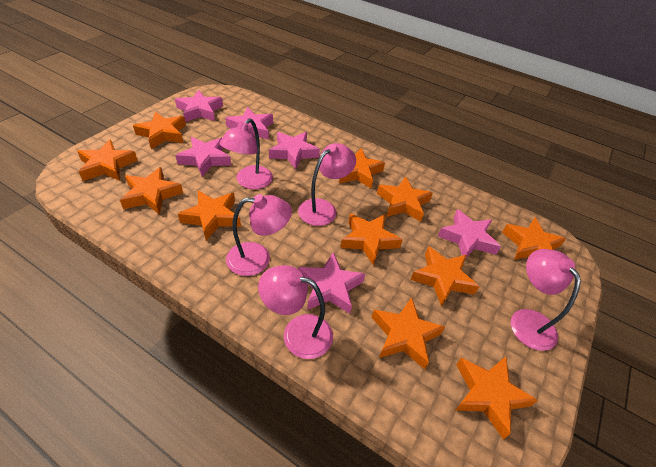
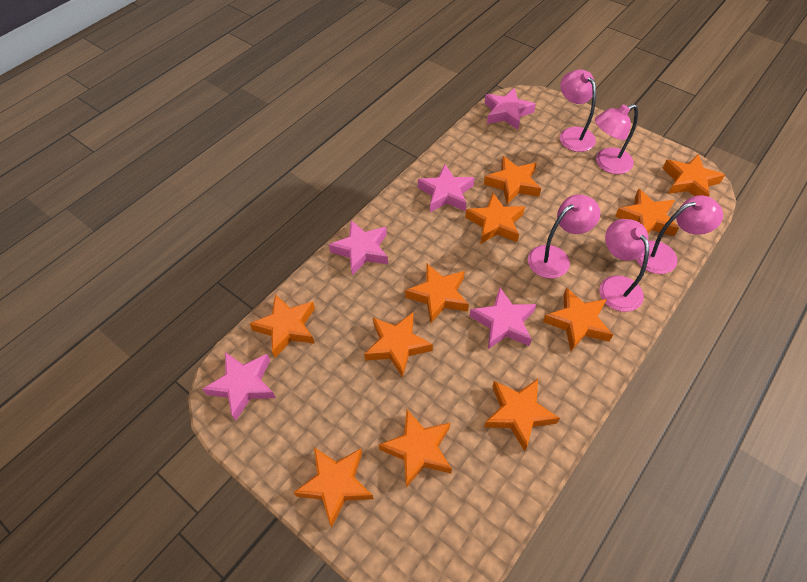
pink star: 6 -> 5

